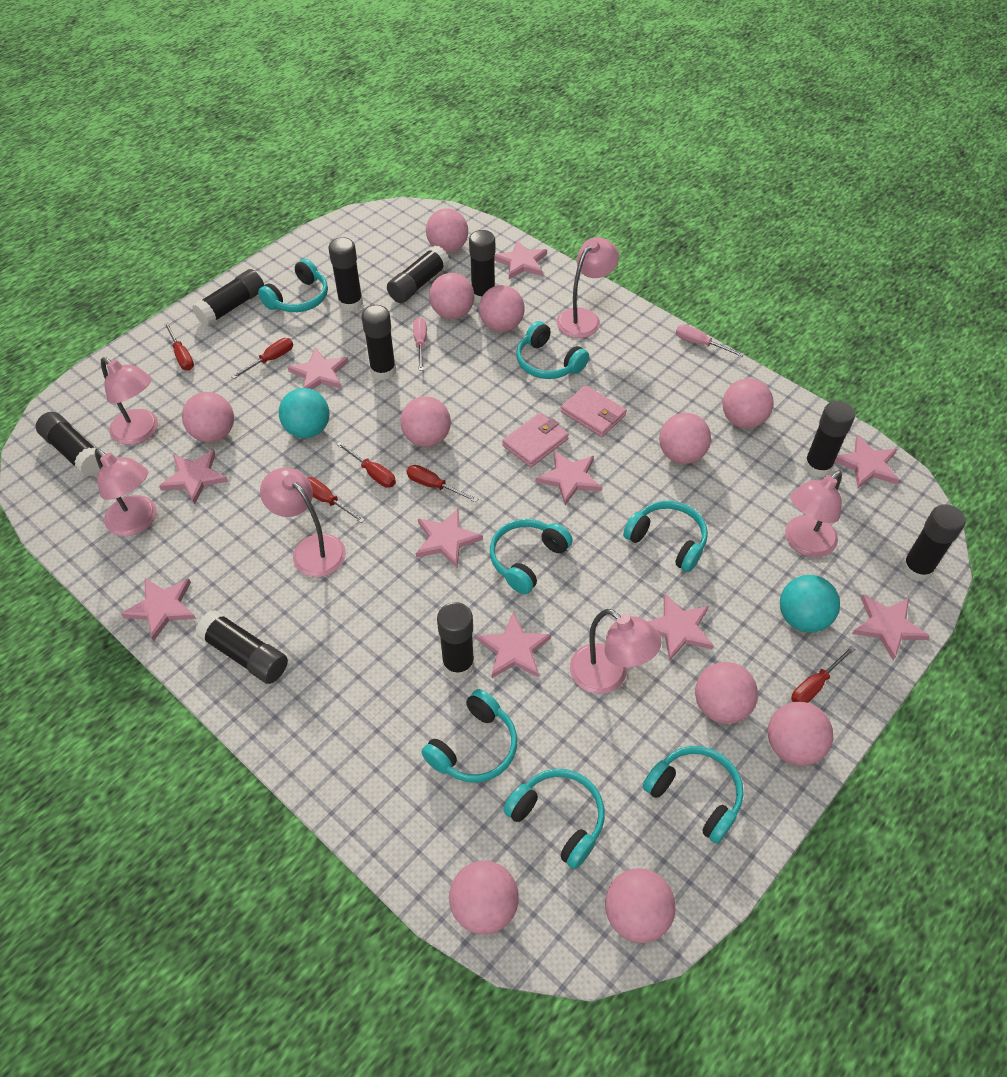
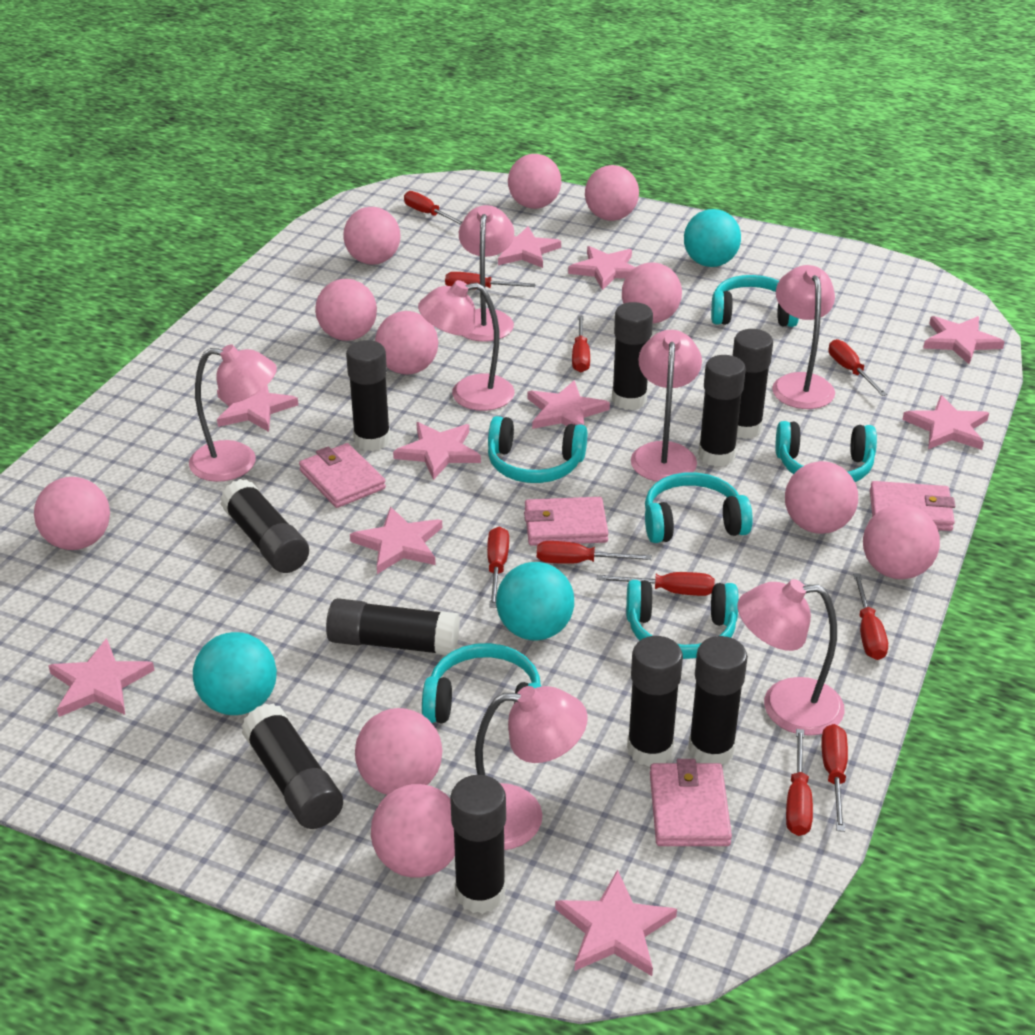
pink lamp: 6 -> 7
pink screwdriver: 2 -> 0
pink wallet: 2 -> 4
red screwdriver: 6 -> 10
turquoise ball: 2 -> 3
turquoise headphones: 7 -> 6

